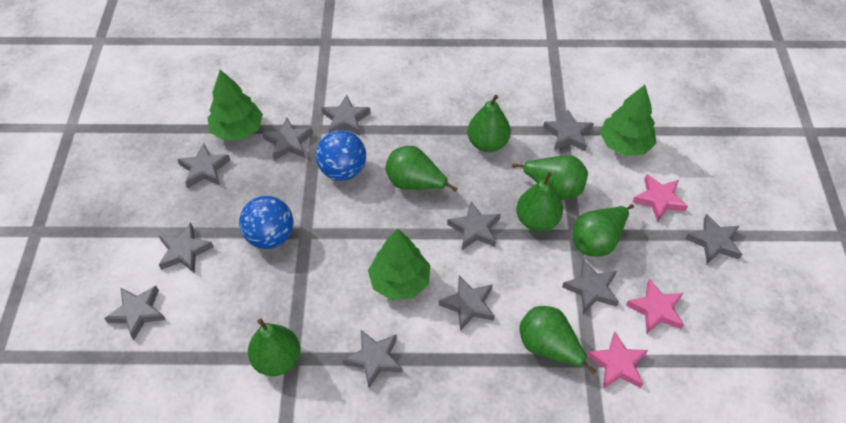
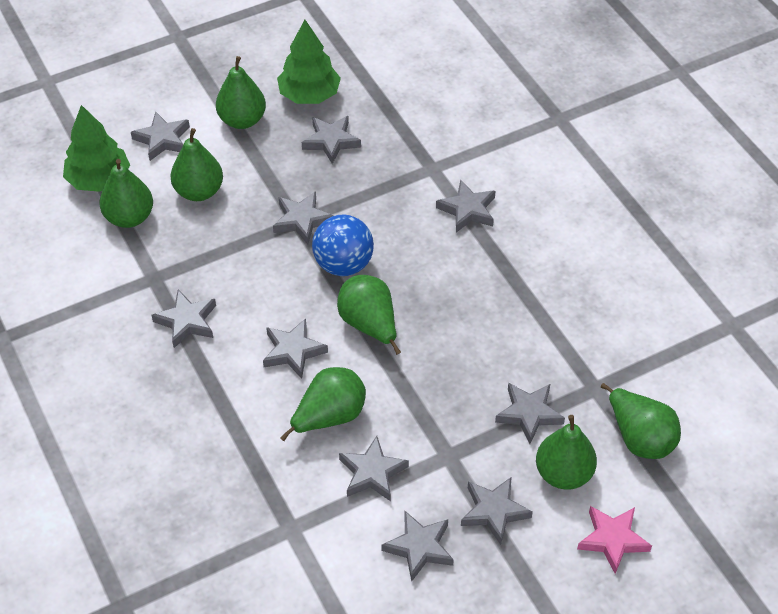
blue ball: 2 -> 1
green tree: 3 -> 2
grey star: 11 -> 10
pink star: 3 -> 1

